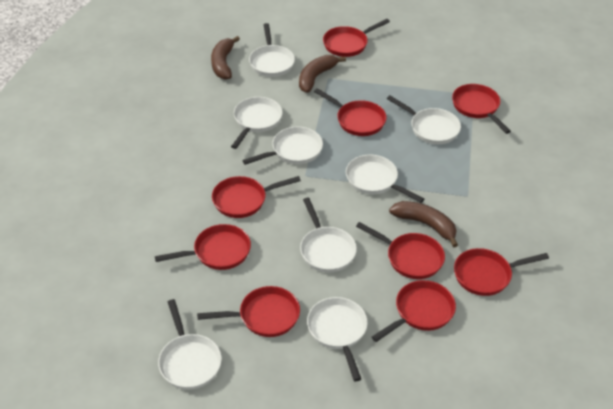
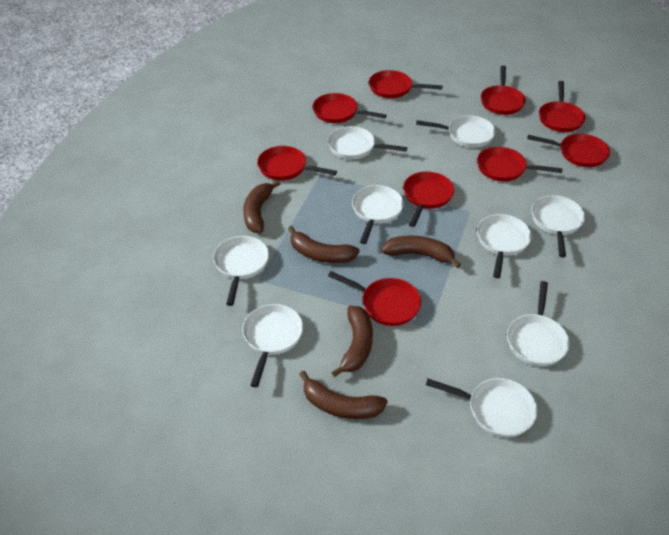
brown banana: 3 -> 5
white pan: 8 -> 9

